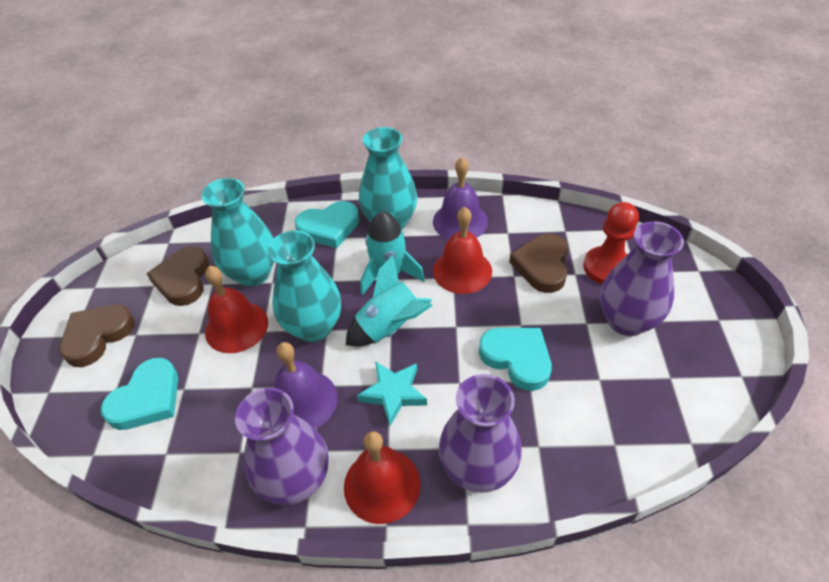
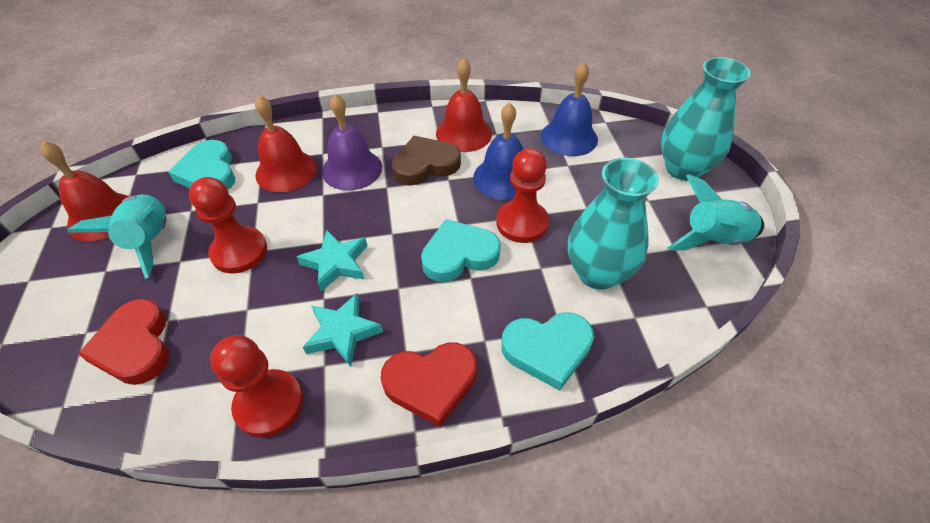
blue bell: 0 -> 2
brown heart: 3 -> 1
purple bell: 2 -> 1
purple vase: 3 -> 0
red heart: 0 -> 2
red pawn: 1 -> 3
turquoise star: 1 -> 2
turquoise vase: 3 -> 2

